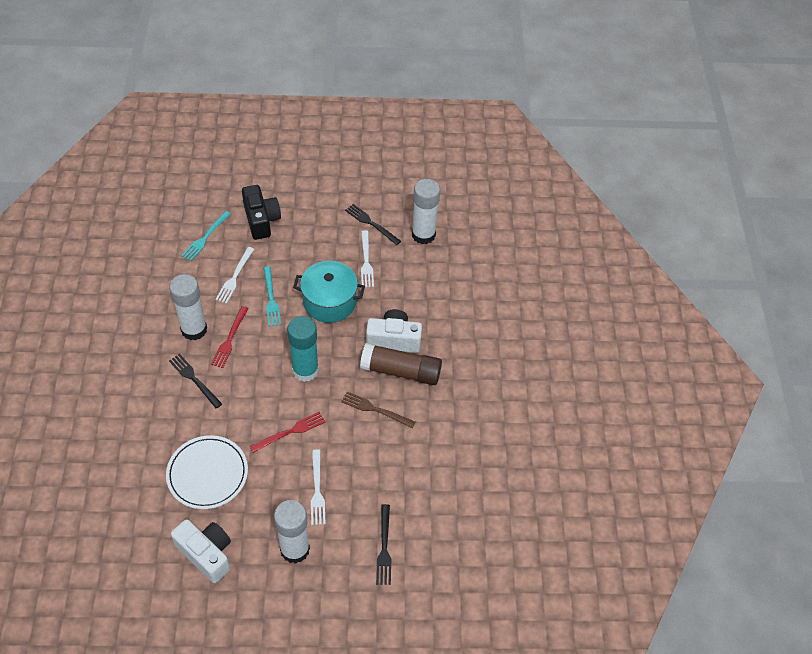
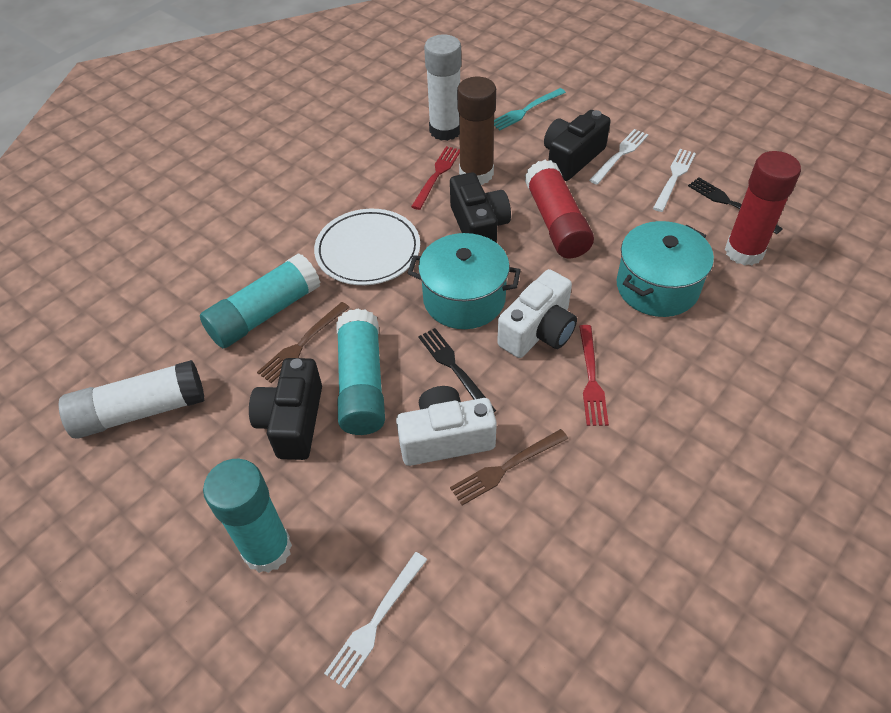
black camera: 1 -> 3
black fork: 3 -> 2
brown fork: 1 -> 2
red glue stick: 0 -> 2
turquoise fork: 2 -> 1
turquoise glue stick: 1 -> 3
turquoise pot: 1 -> 2
white glue stick: 3 -> 2

